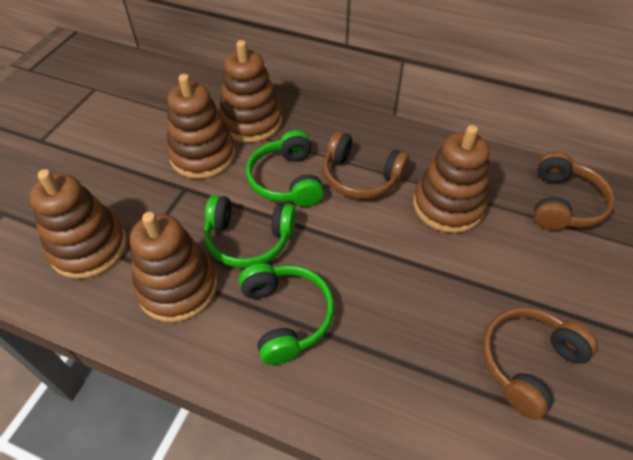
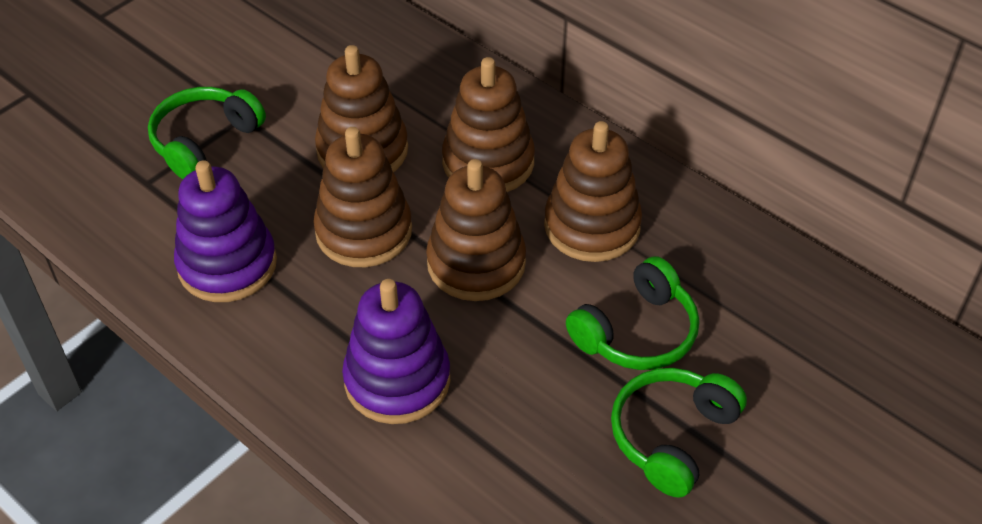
brown headphones: 3 -> 0
purple stacking toy: 0 -> 2

